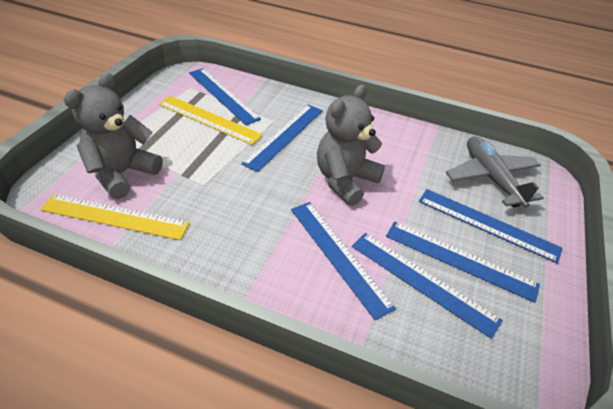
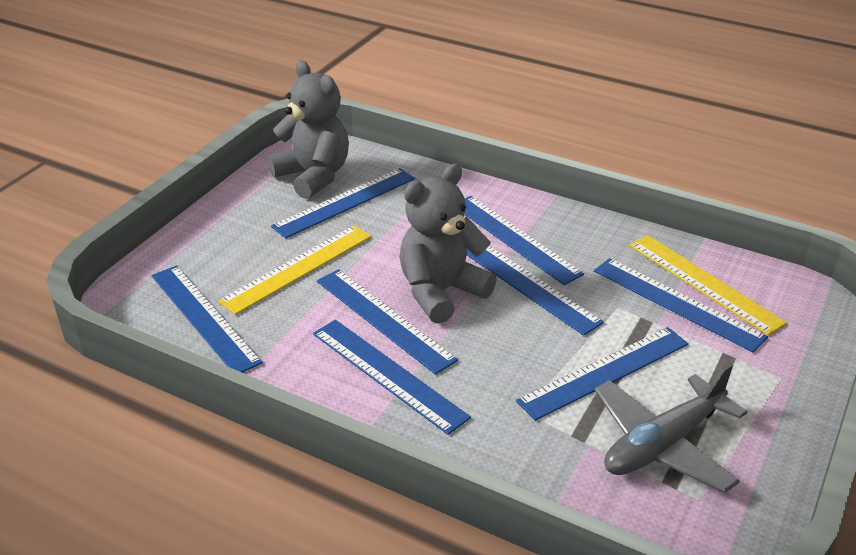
blue ruler: 6 -> 8

